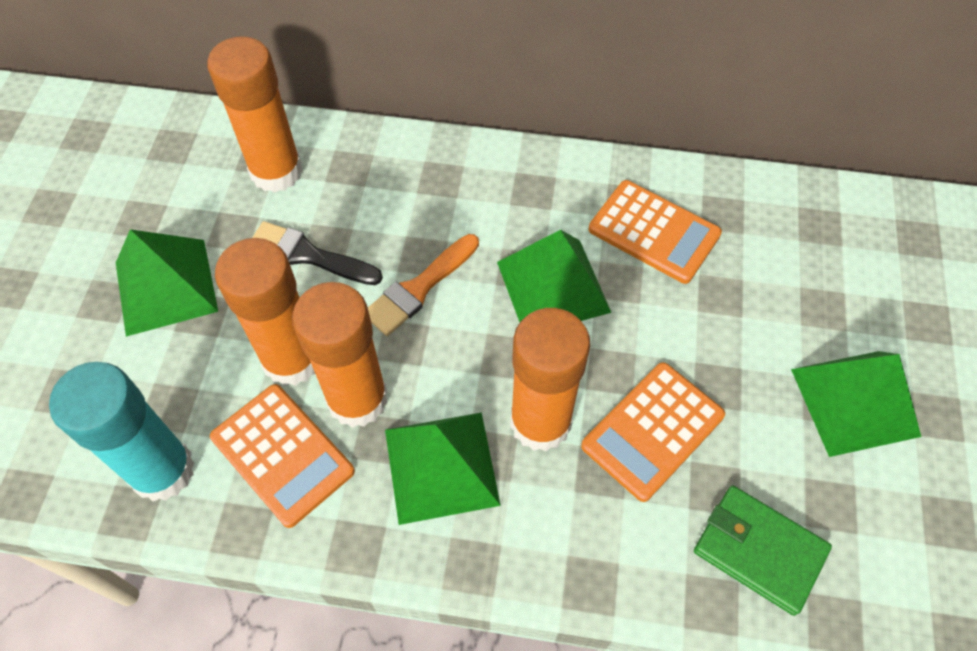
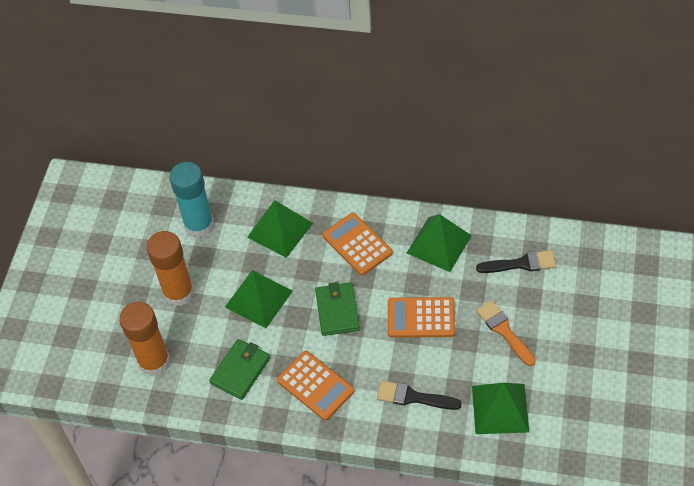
black brush: 1 -> 2
green wallet: 1 -> 2
orange glue stick: 4 -> 2

